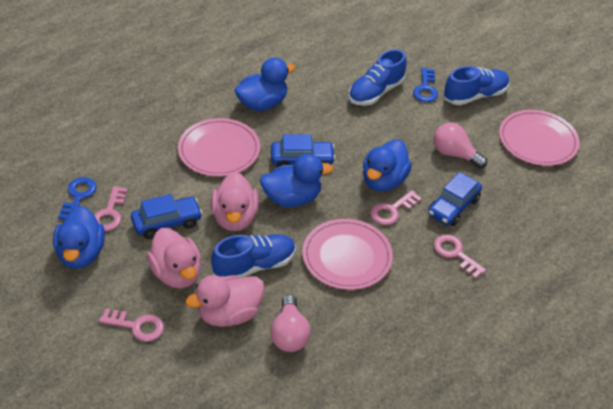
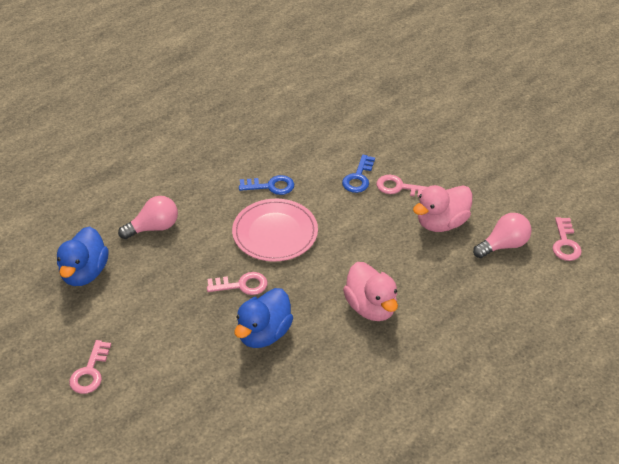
blue car: 3 -> 0
blue duck: 4 -> 2
blue shoe: 3 -> 0
pink duck: 3 -> 2
pink plate: 3 -> 1

